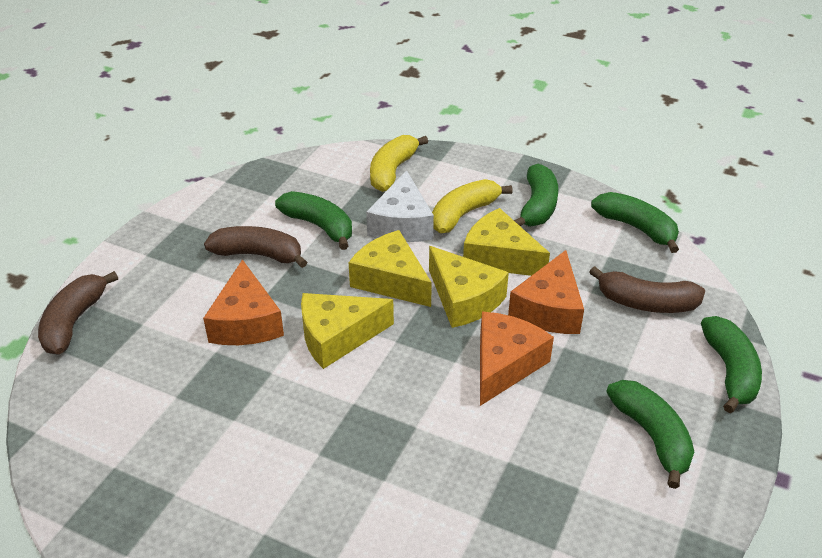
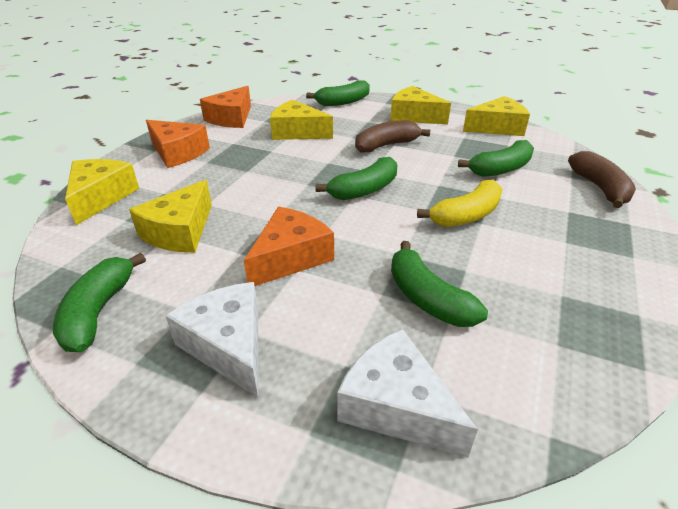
brown banana: 3 -> 2
white cheese: 1 -> 2
yellow banana: 2 -> 1
yellow cheese: 4 -> 5

